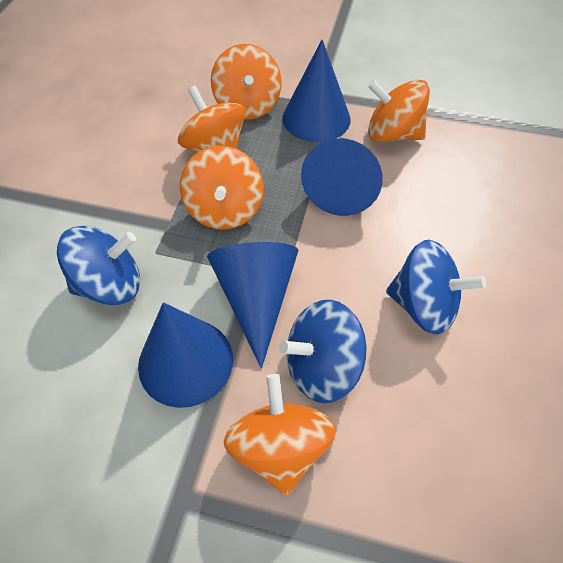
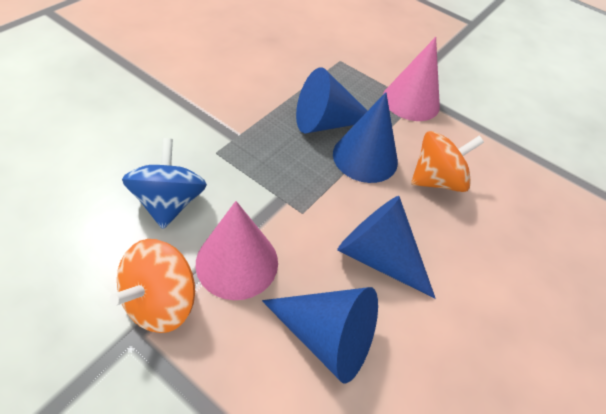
blue spinning top: 3 -> 1
orange spinning top: 5 -> 2
pink cone: 0 -> 2

